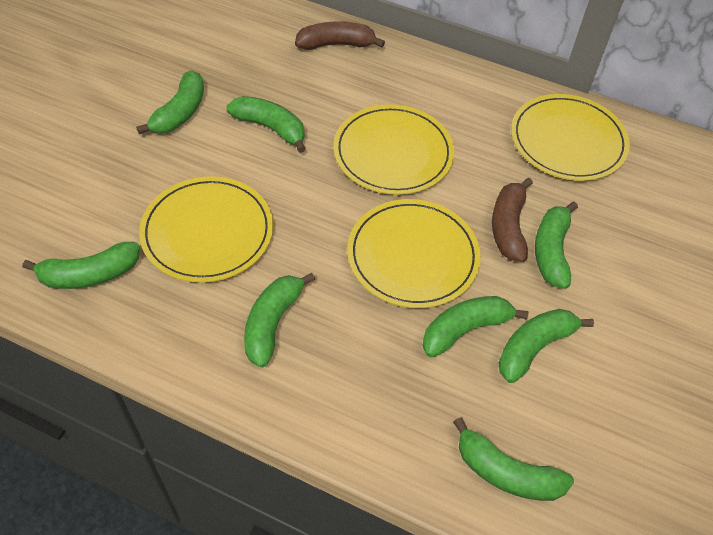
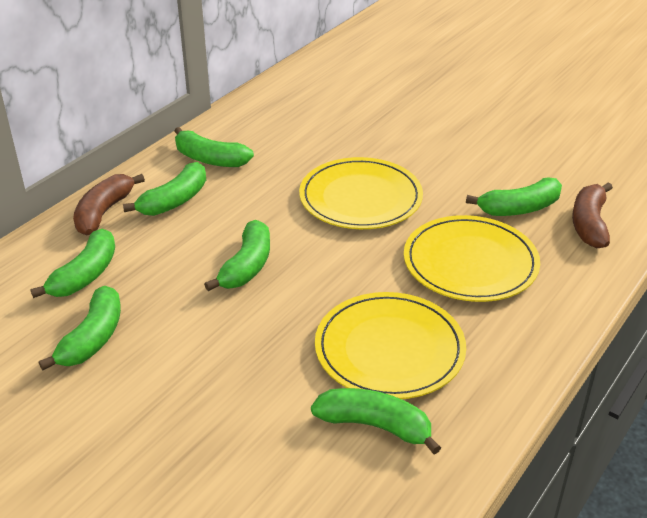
green banana: 8 -> 7
yellow plate: 4 -> 3

